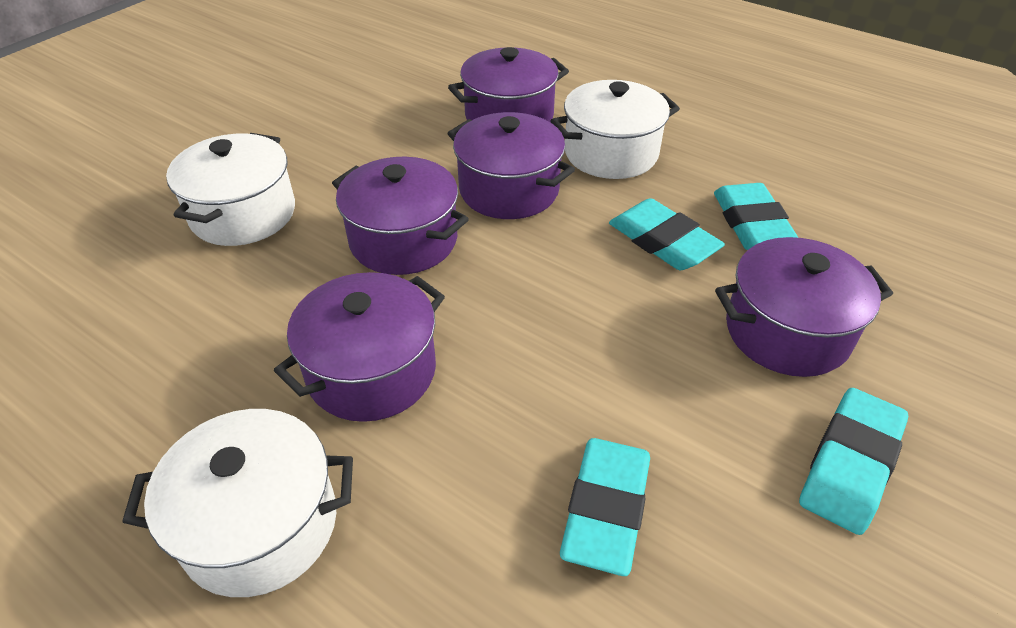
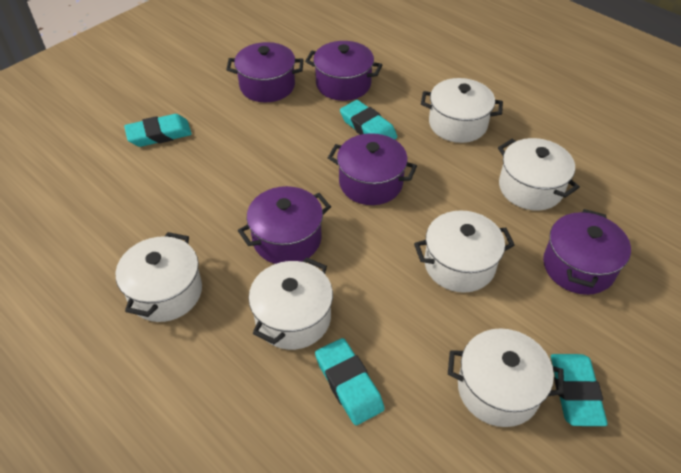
white pot: 3 -> 6

